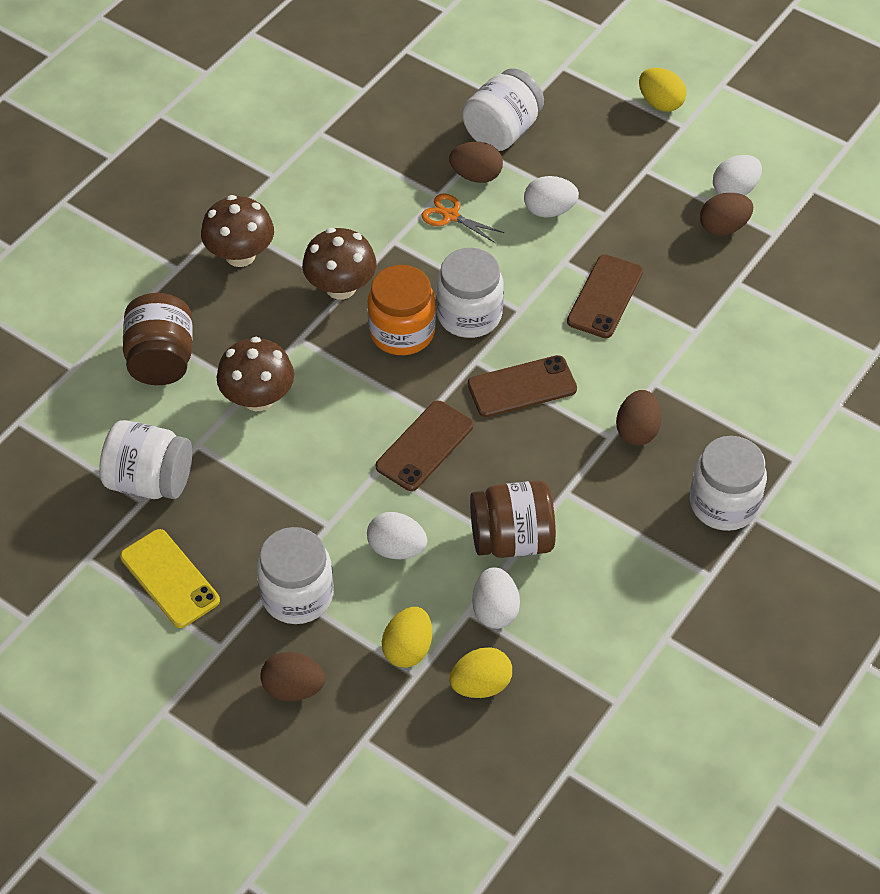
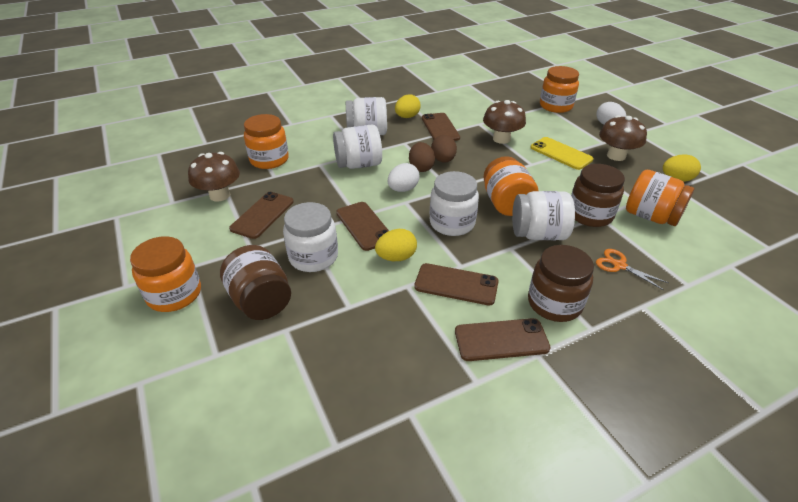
brown egg: 4 -> 2
brown jar: 2 -> 3
brown phone: 3 -> 5
orange jar: 1 -> 5
white egg: 4 -> 2

